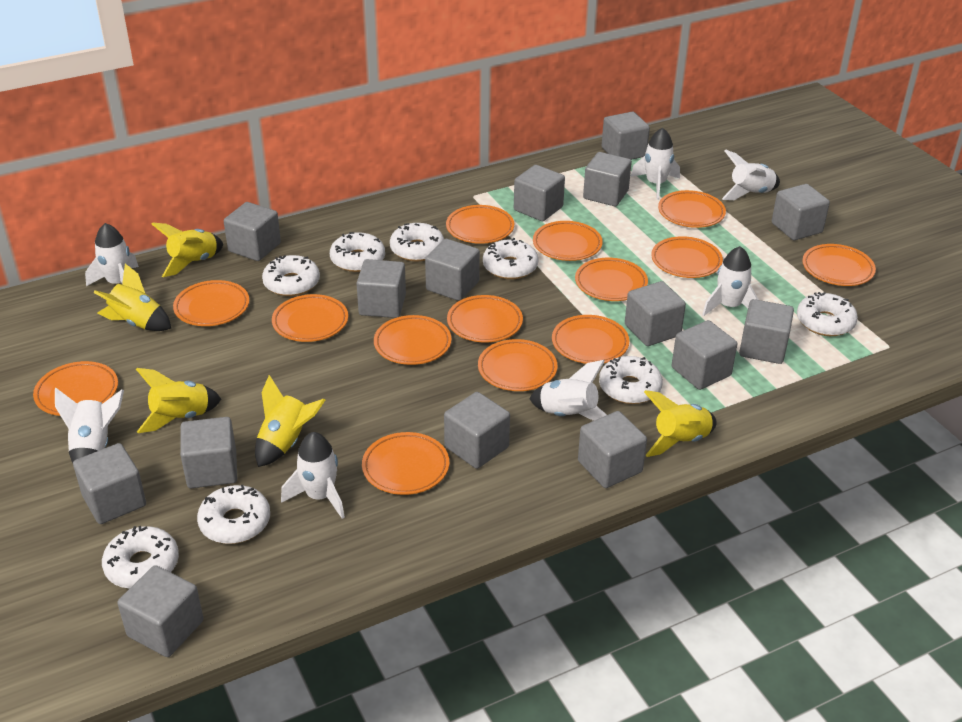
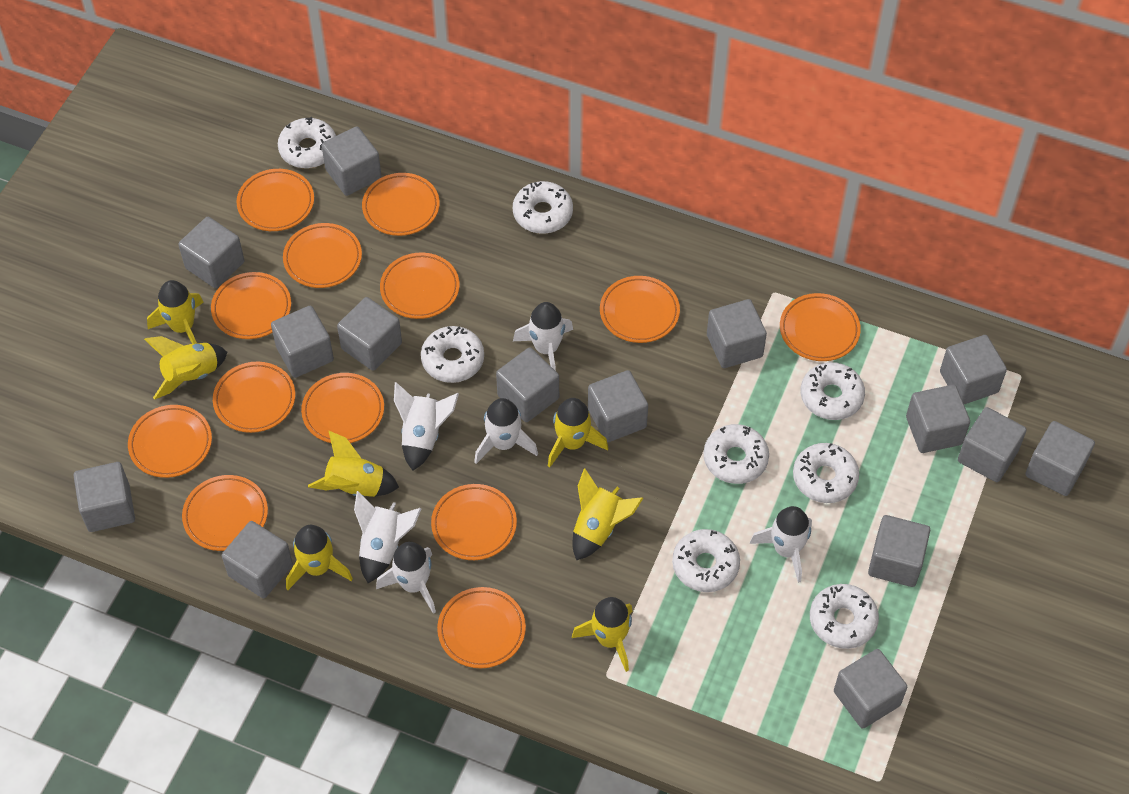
orange plate: 14 -> 13
white rocket: 7 -> 6
yellow rocket: 5 -> 7

